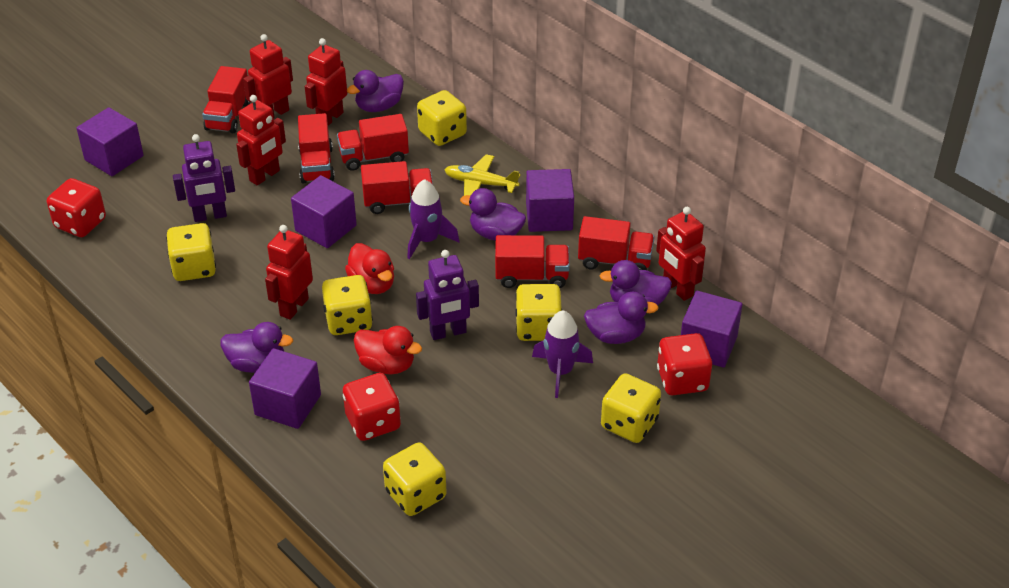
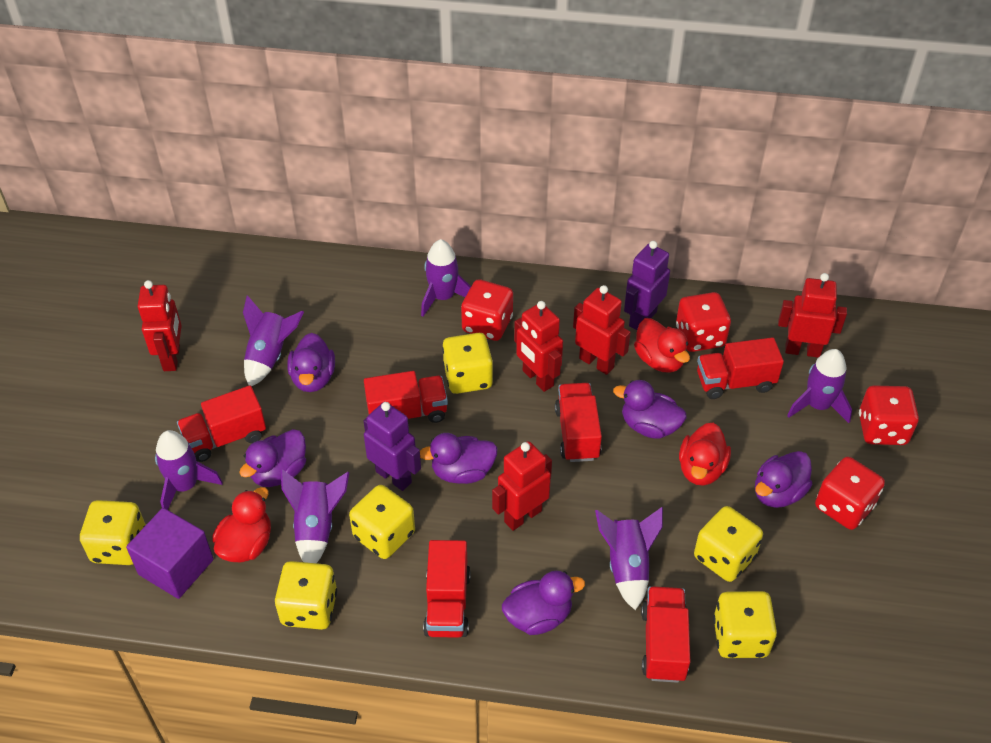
purple cube: 5 -> 1
purple duck: 5 -> 6
purple rocket: 2 -> 6
red dice: 3 -> 4
red duck: 2 -> 3
yellow plane: 1 -> 0

